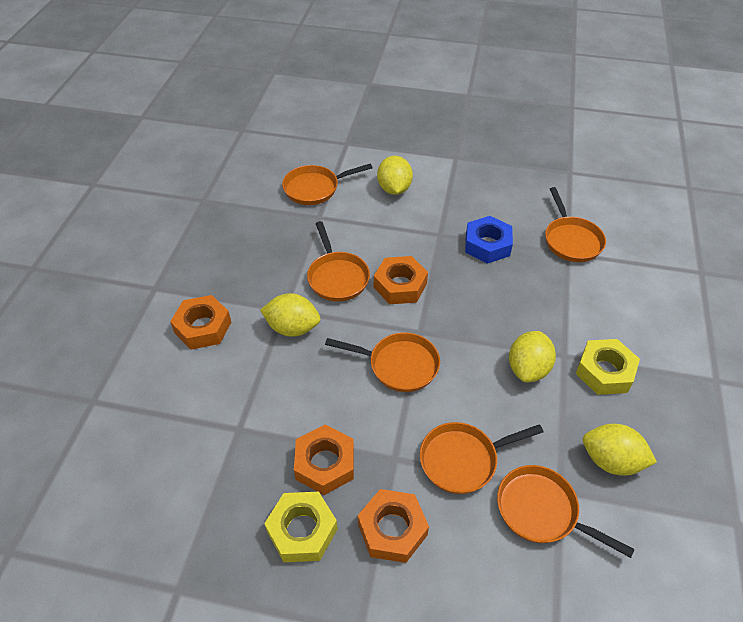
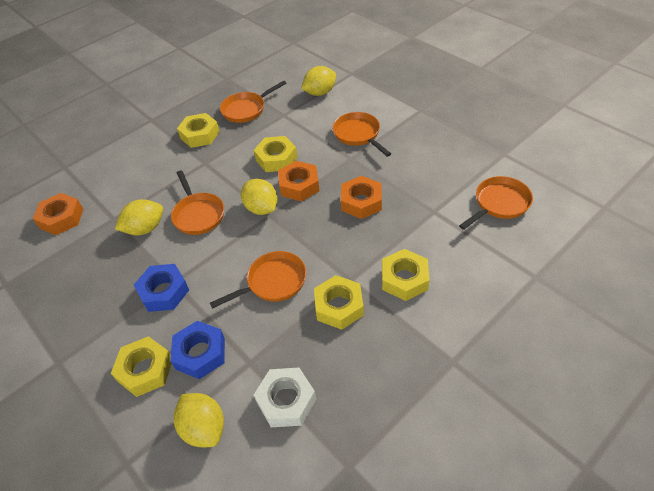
blue nut: 1 -> 2
orange nut: 4 -> 3
orange pan: 6 -> 5
white nut: 0 -> 1
yellow nut: 2 -> 5

